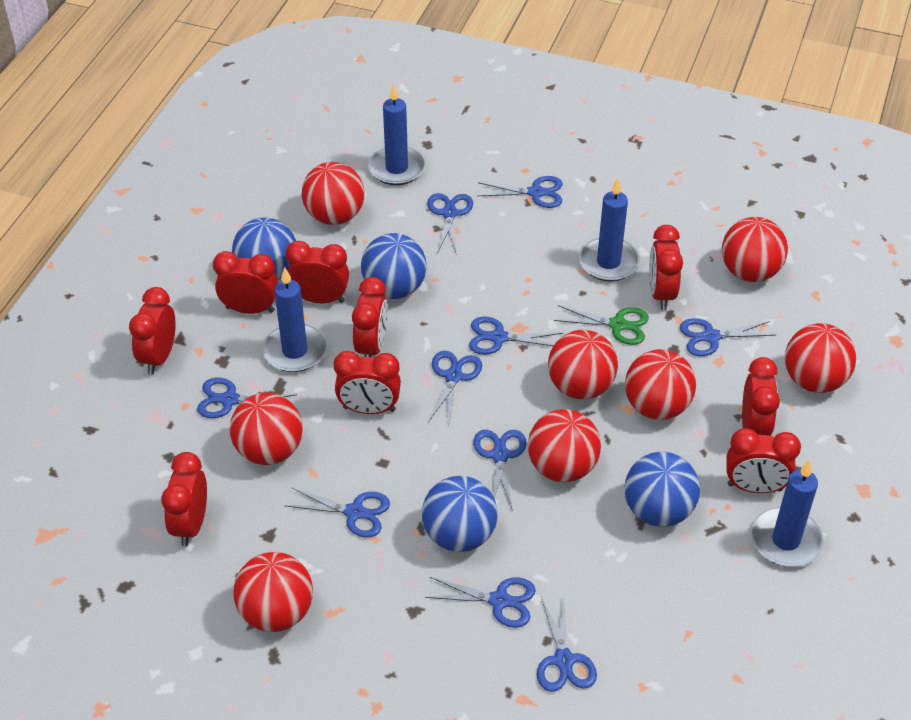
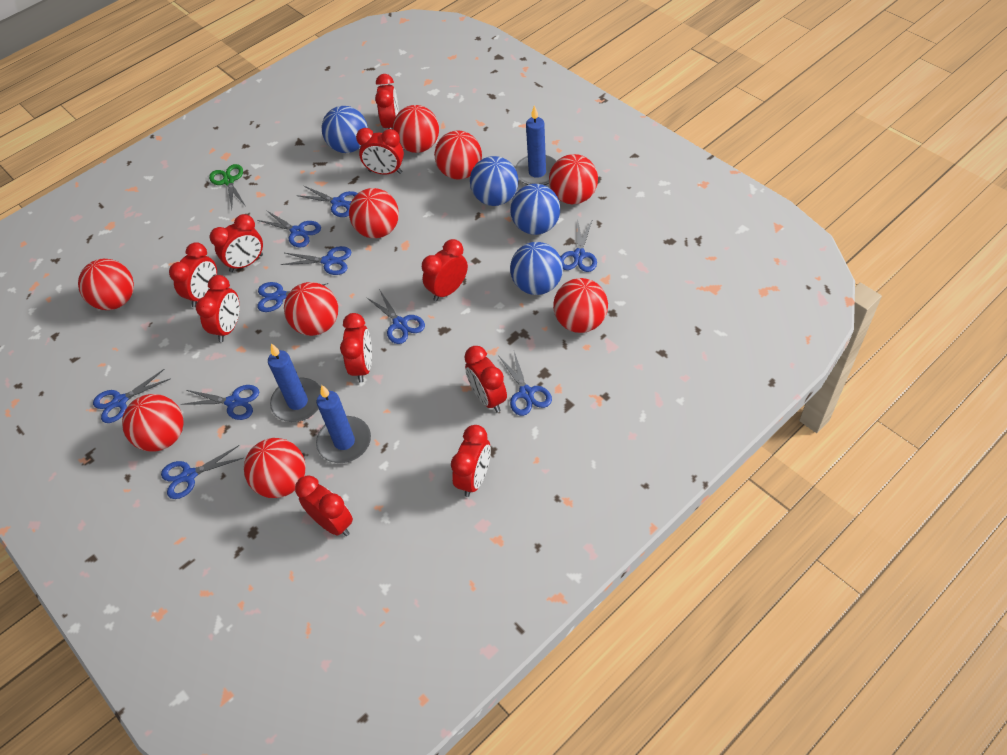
blue candle: 4 -> 3
red ball: 8 -> 9
red clock: 9 -> 10

